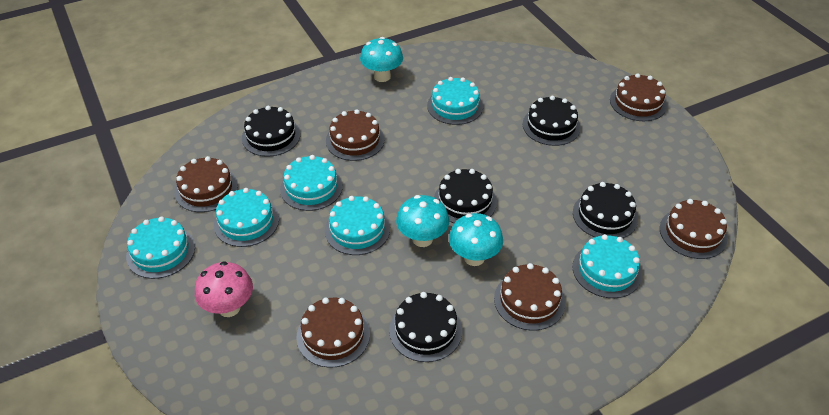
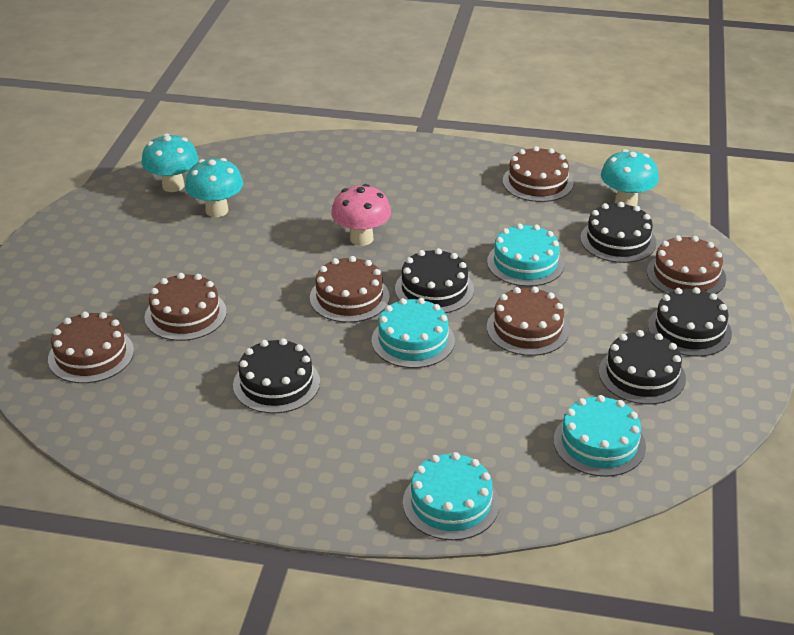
turquoise cake: 6 -> 4

